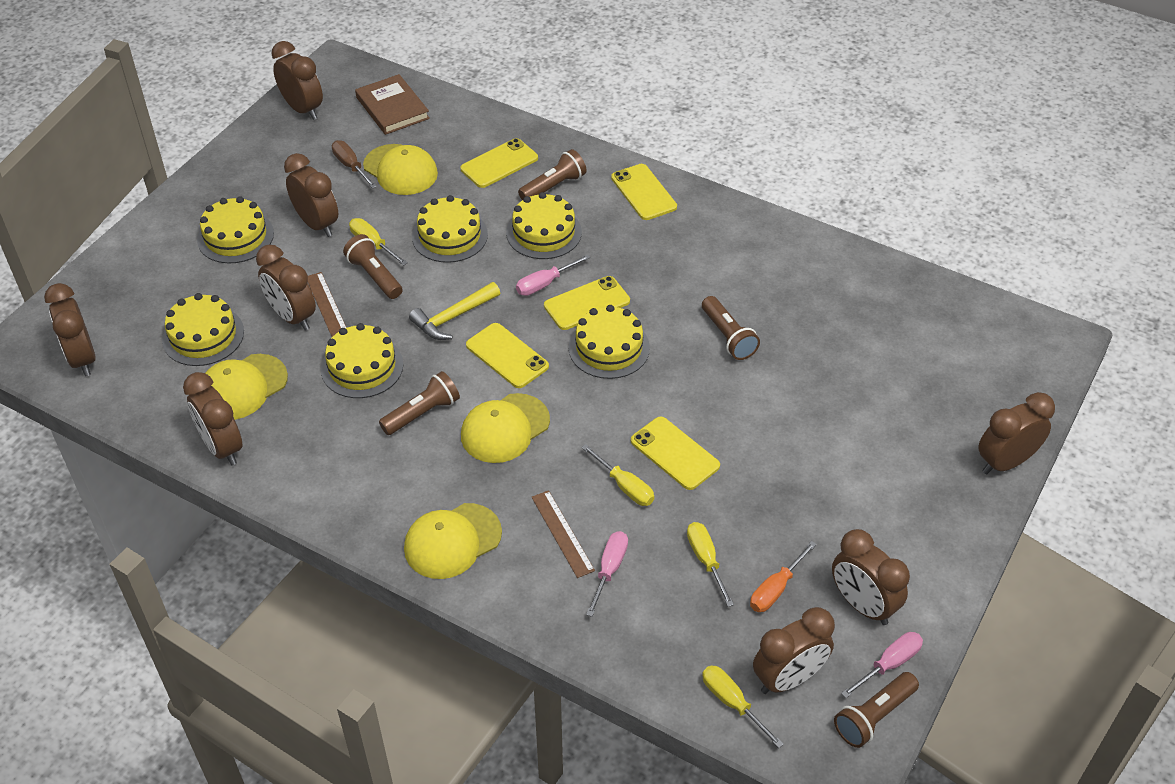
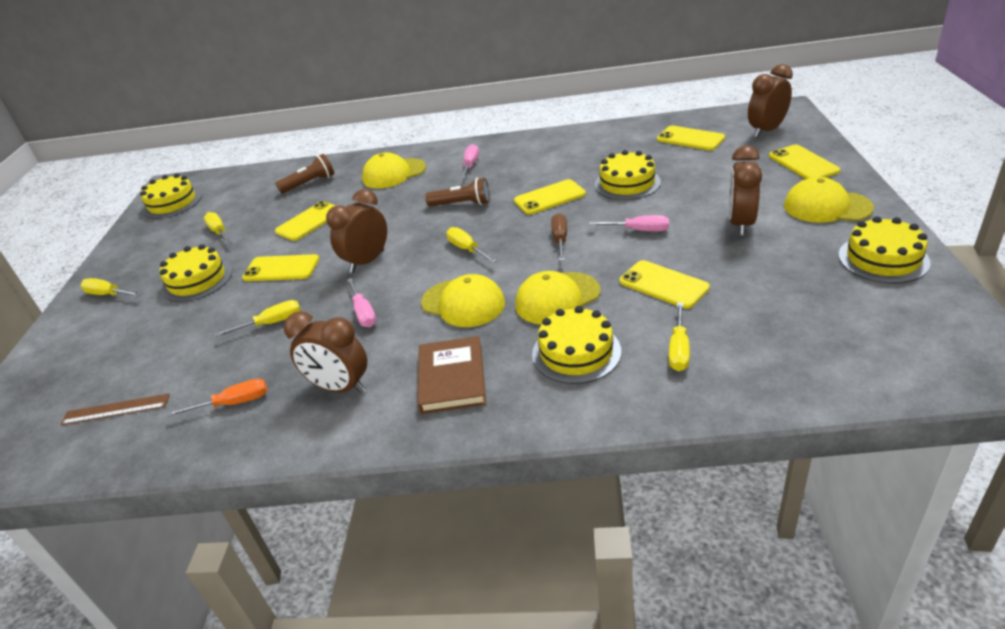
brown clock: 8 -> 4
brown flashlight: 5 -> 2
brown ruler: 2 -> 1
yellow cake: 6 -> 5
yellow hammer: 1 -> 0
yellow phone: 5 -> 6
yellow screwdriver: 4 -> 5

